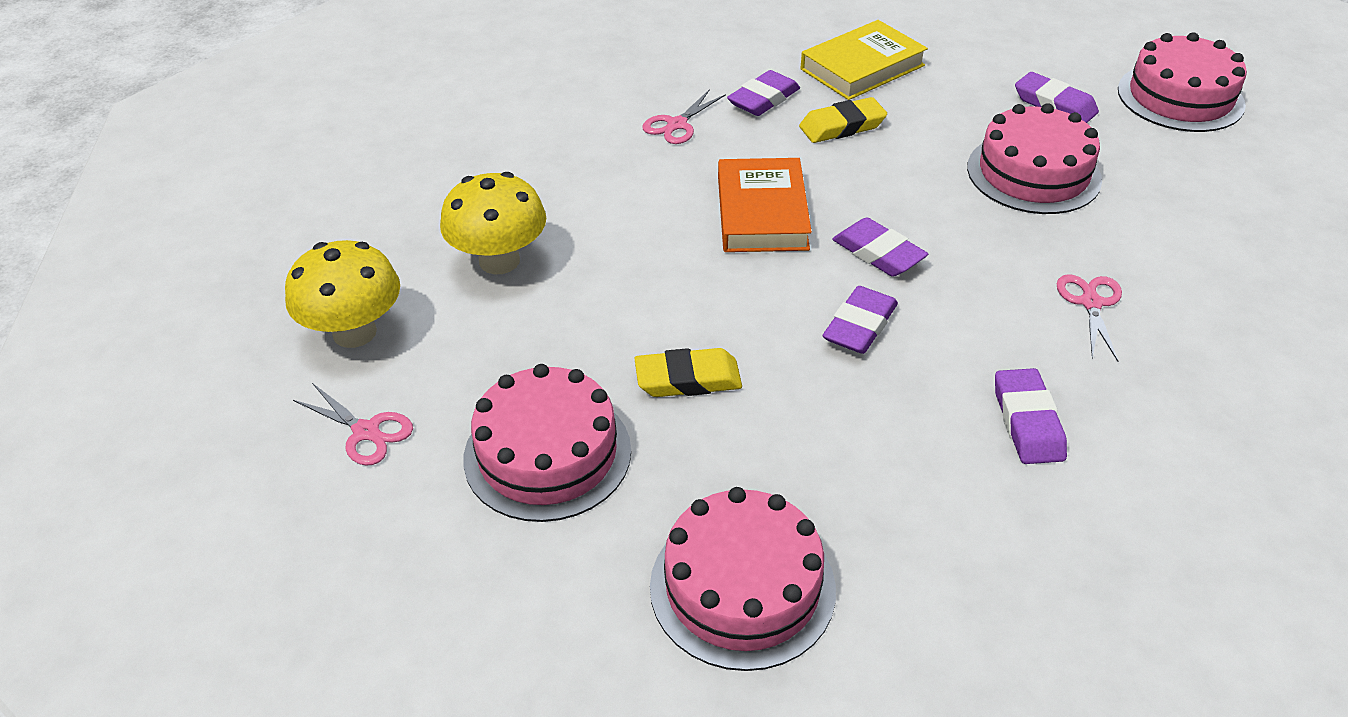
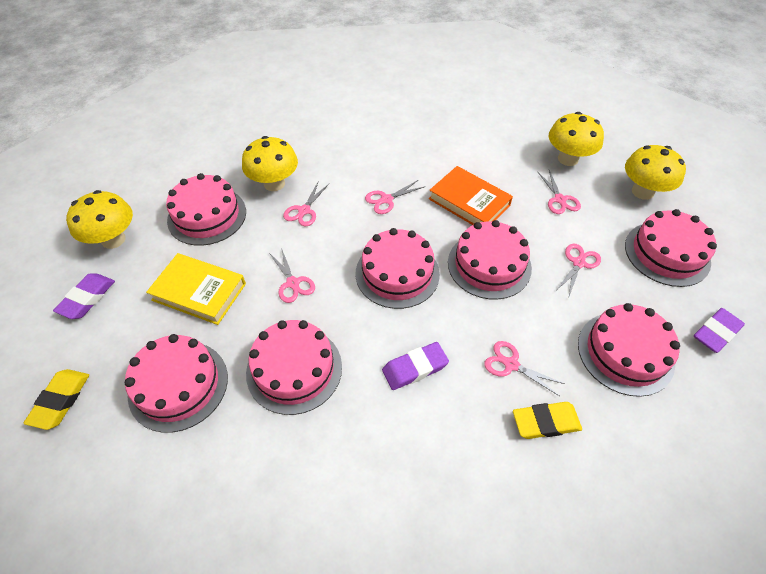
pink cake: 4 -> 7
pink scissors: 3 -> 6
purple eraser: 5 -> 3
yellow mushroom: 2 -> 4

